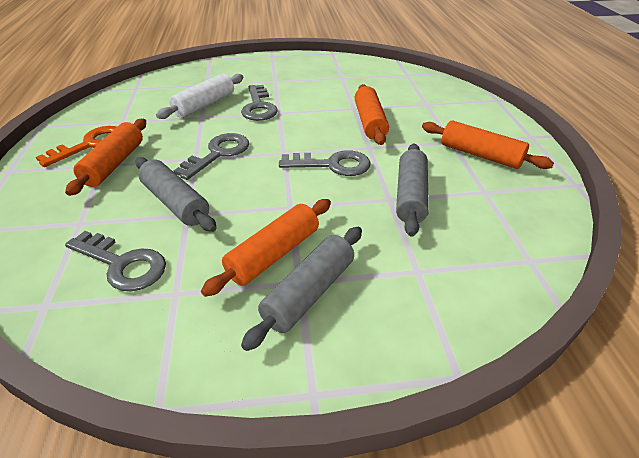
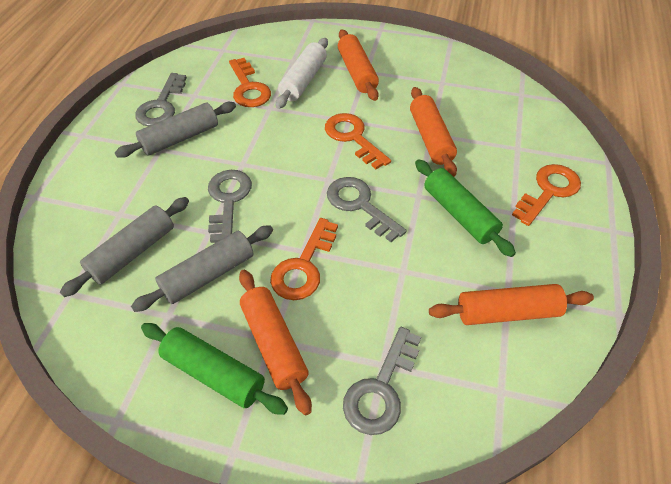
green rolling pin: 0 -> 2
orange key: 1 -> 4

